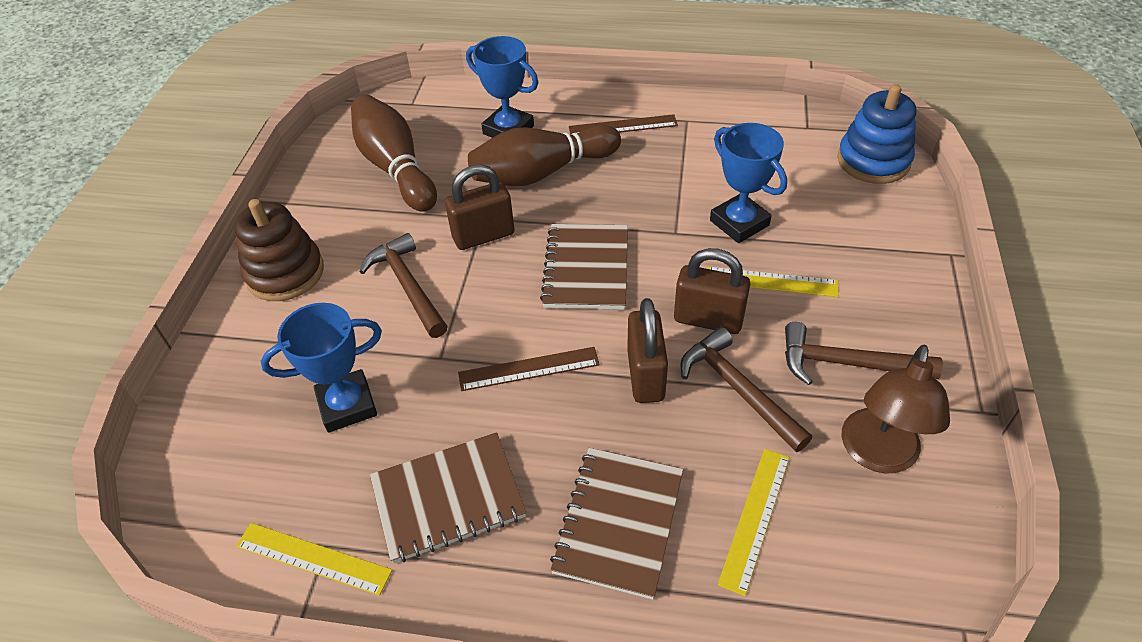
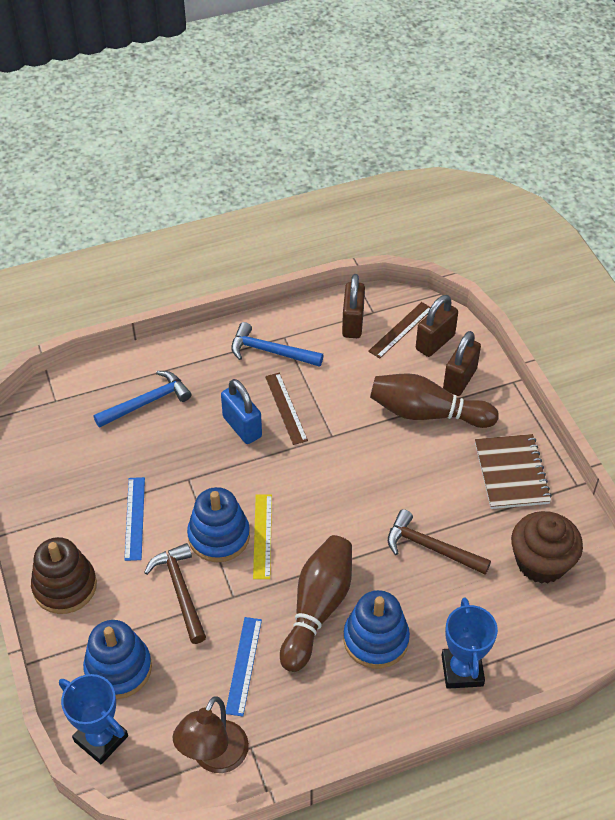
blue hammer: 0 -> 2
blue padlock: 0 -> 1
blue ruler: 0 -> 2
blue stacking toy: 1 -> 3
blue trophy: 3 -> 2
brown cupcake: 0 -> 1
brown hammer: 3 -> 2
brown notebook: 3 -> 1
yellow ruler: 3 -> 1

